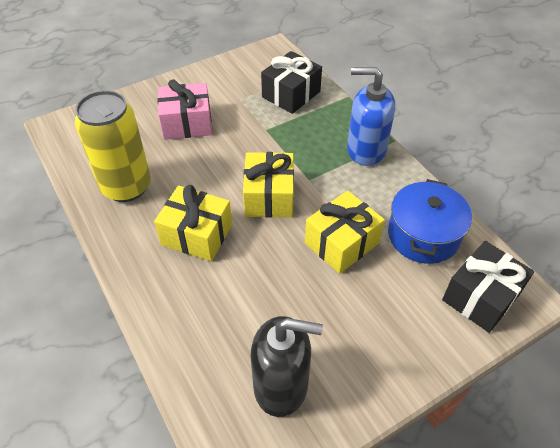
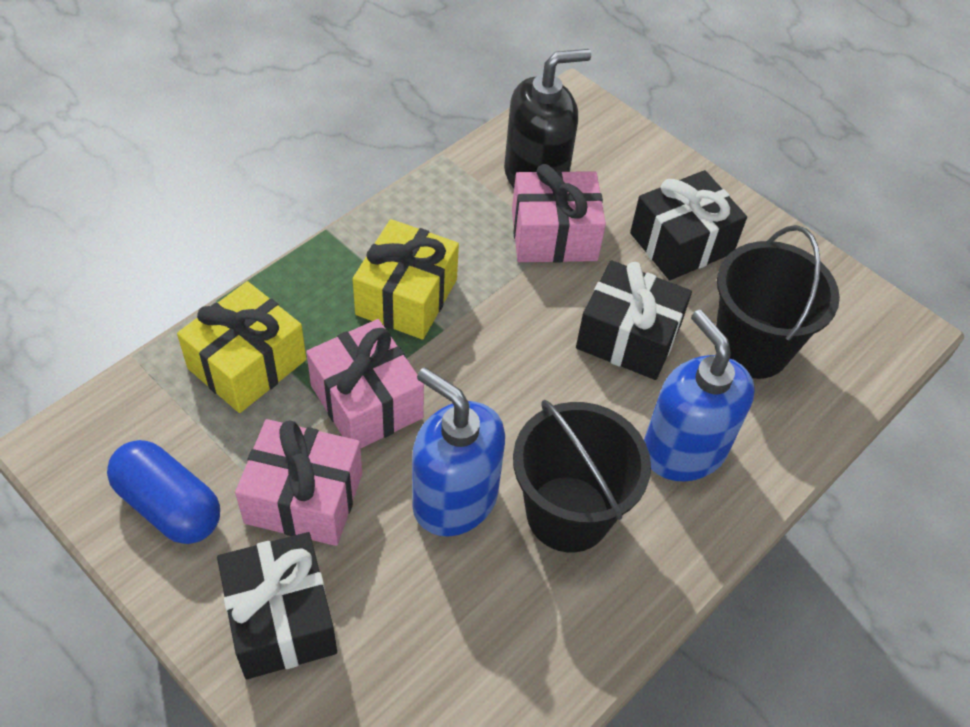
black bucket: 0 -> 2
black gift: 2 -> 3
blue capsule: 0 -> 1
blue pot: 1 -> 0
blue soap dispenser: 1 -> 2
pink gift: 1 -> 3
yellow can: 1 -> 0
yellow gift: 3 -> 2

